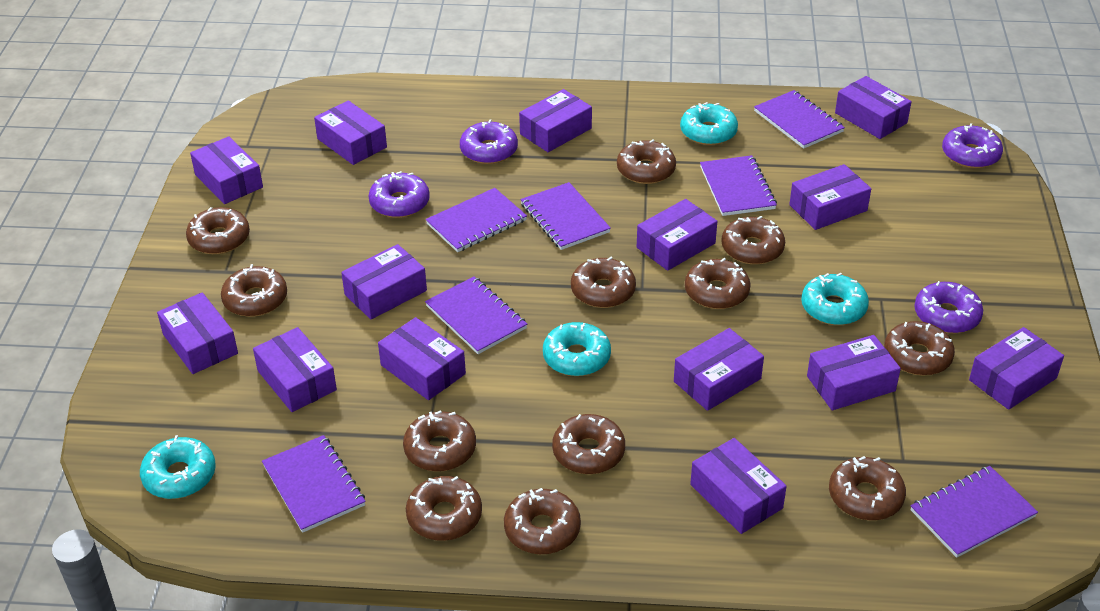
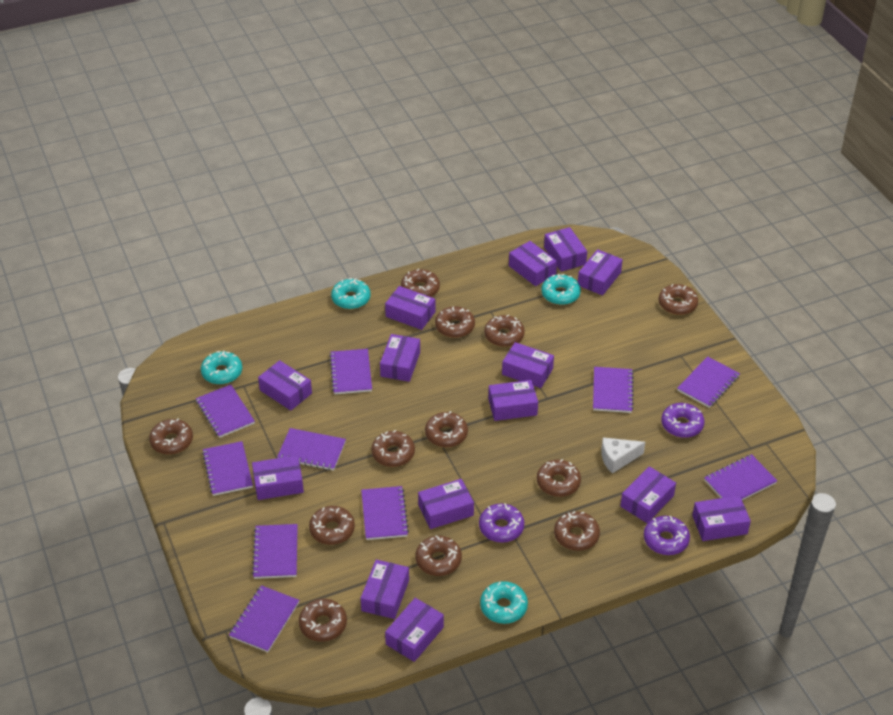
purple donut: 4 -> 3
purple notebook: 7 -> 10
white cheese: 0 -> 1

